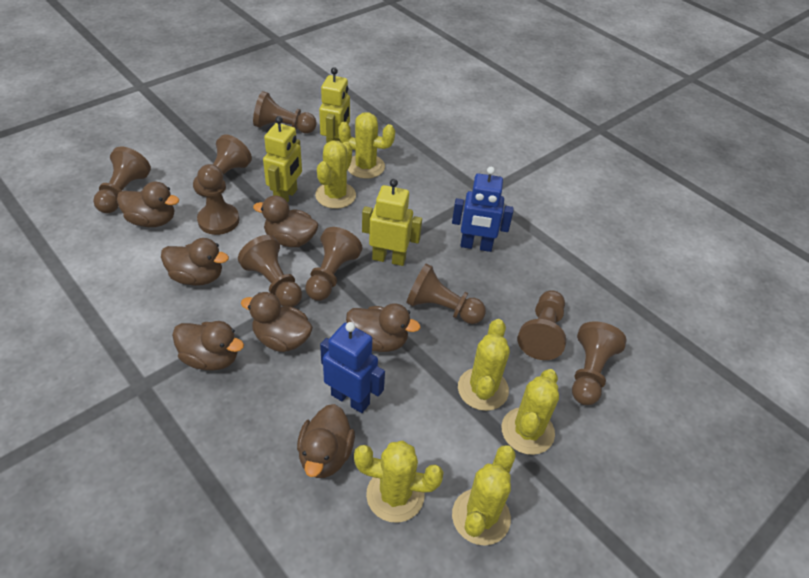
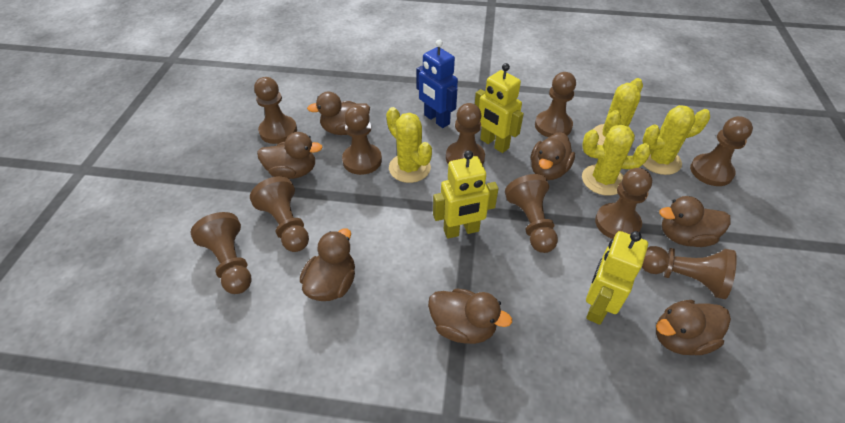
blue robot: 2 -> 1
brown pawn: 9 -> 10
yellow cactus: 6 -> 4

